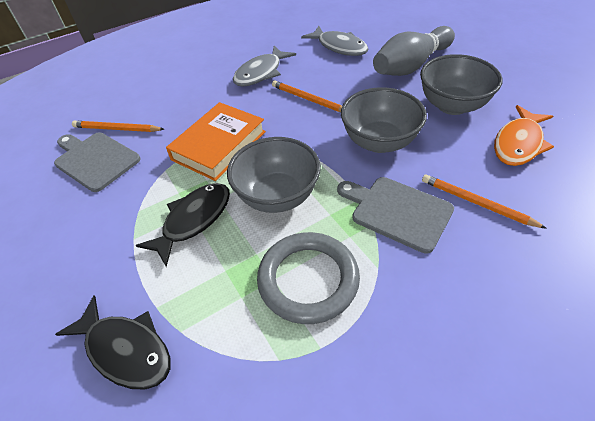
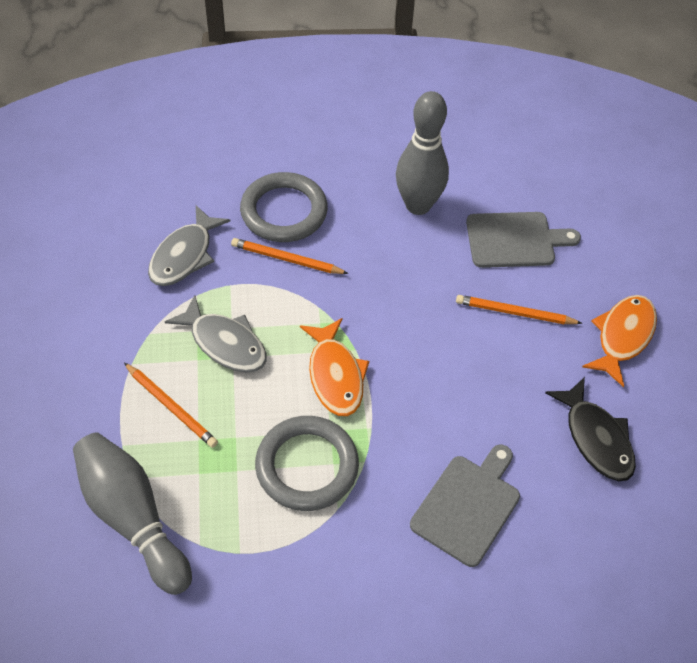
black fish: 2 -> 1
grey bowl: 3 -> 0
grey bowling pin: 1 -> 2
grey ring: 1 -> 2
orange book: 1 -> 0
orange fish: 1 -> 2

